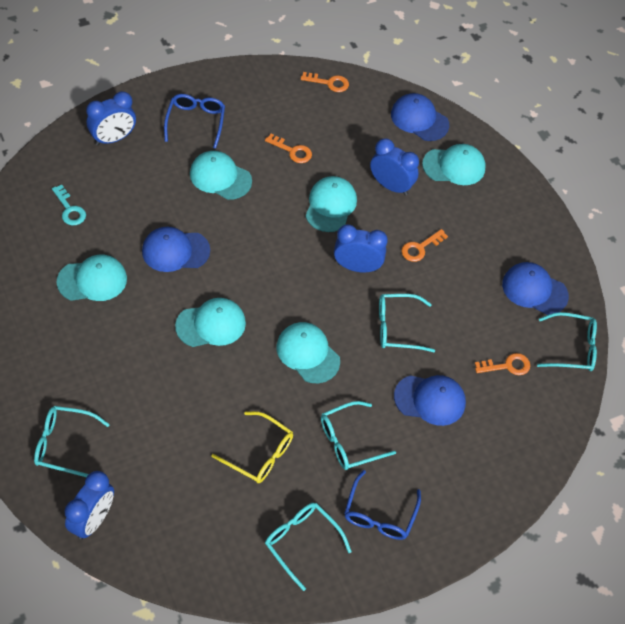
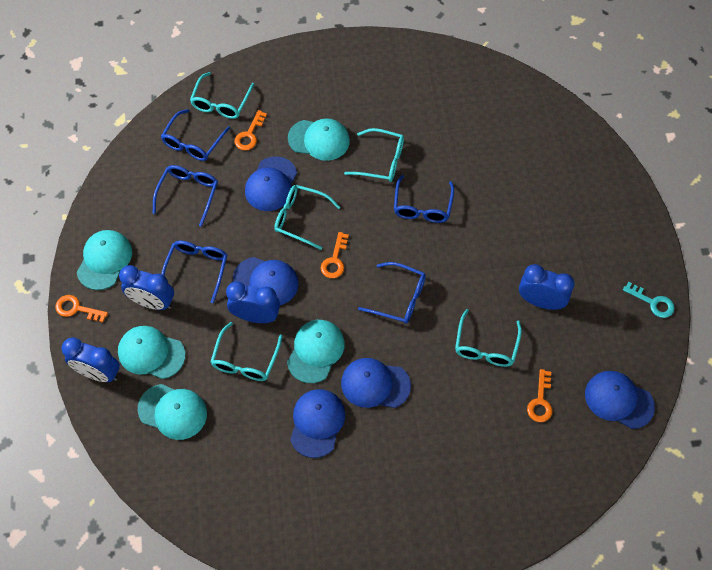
blue cap: 4 -> 5
blue glasses: 2 -> 5
turquoise cap: 6 -> 5
yellow glasses: 1 -> 0

